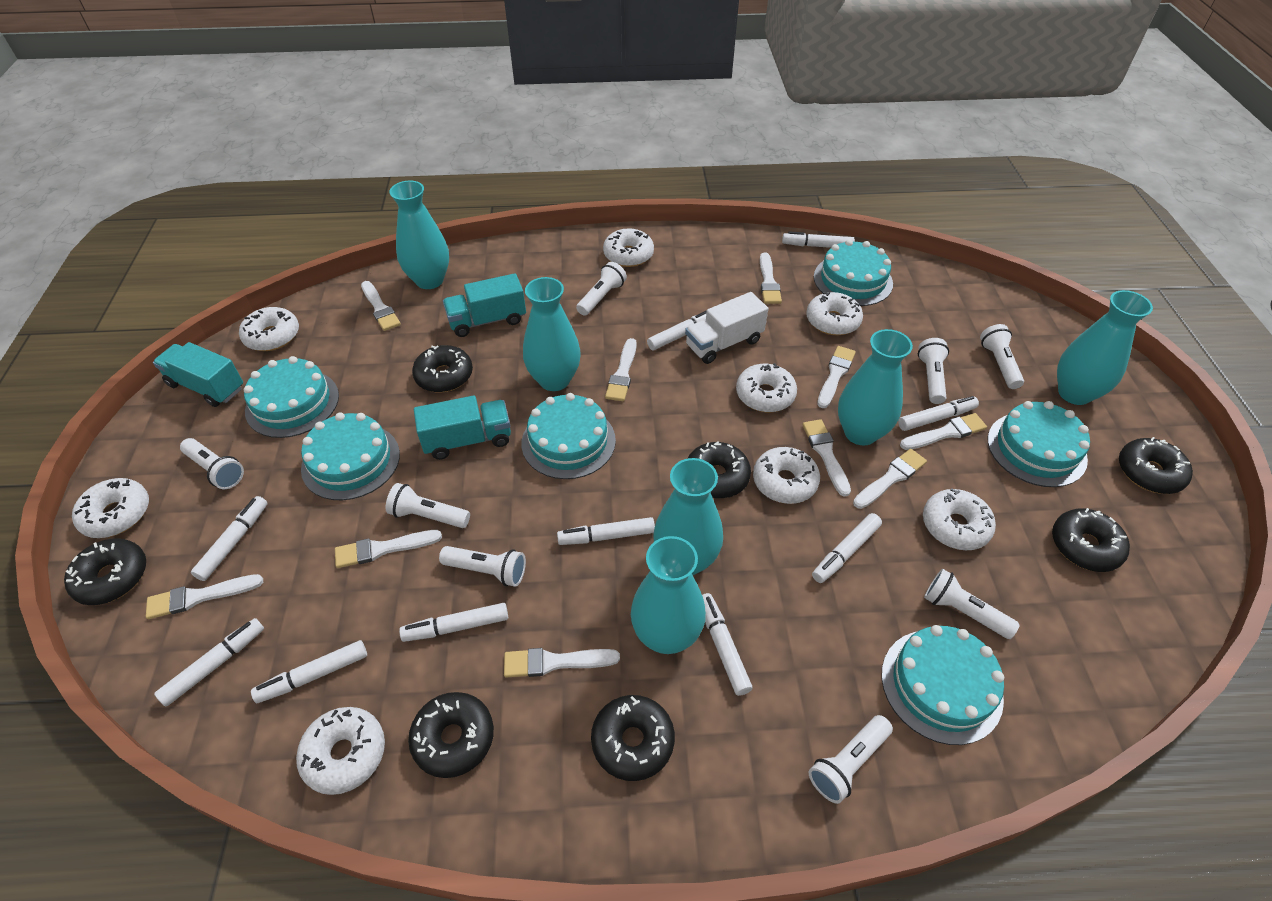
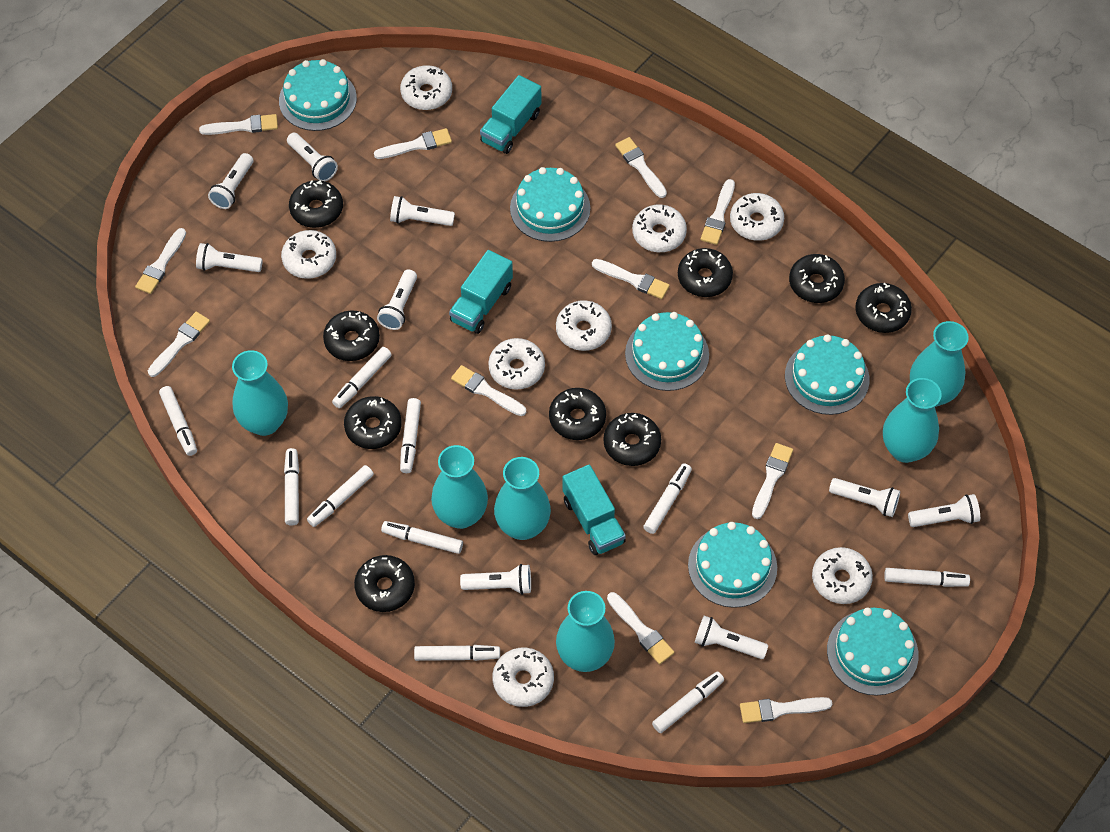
black donut: 7 -> 9
white brush: 10 -> 11
white flashlight: 8 -> 9
white truck: 1 -> 0

